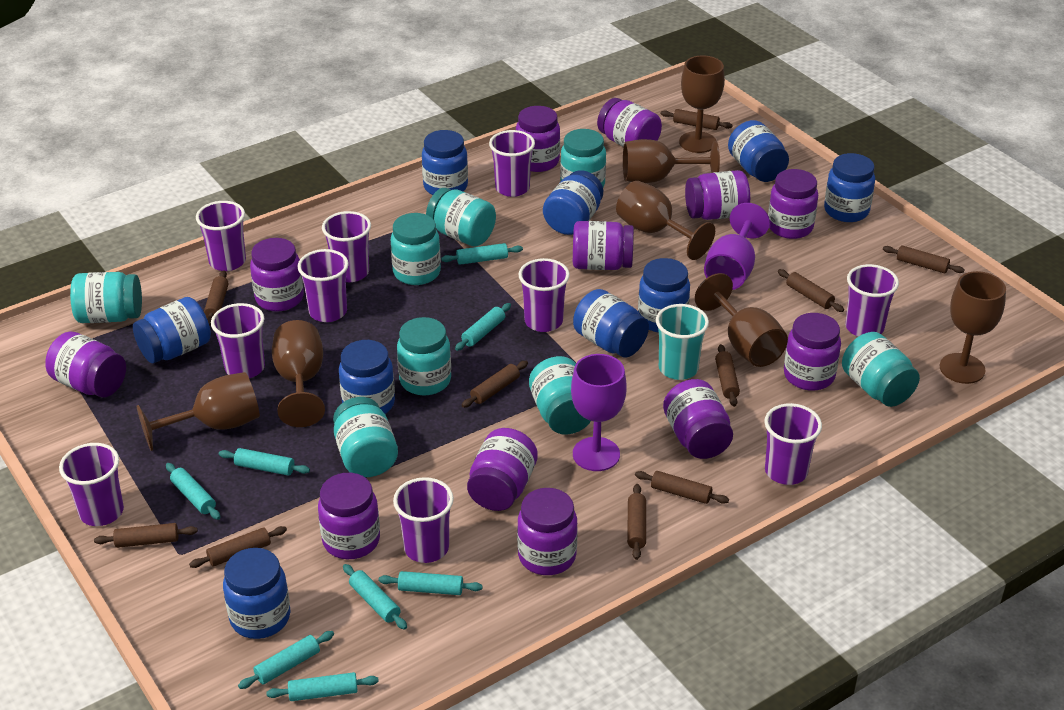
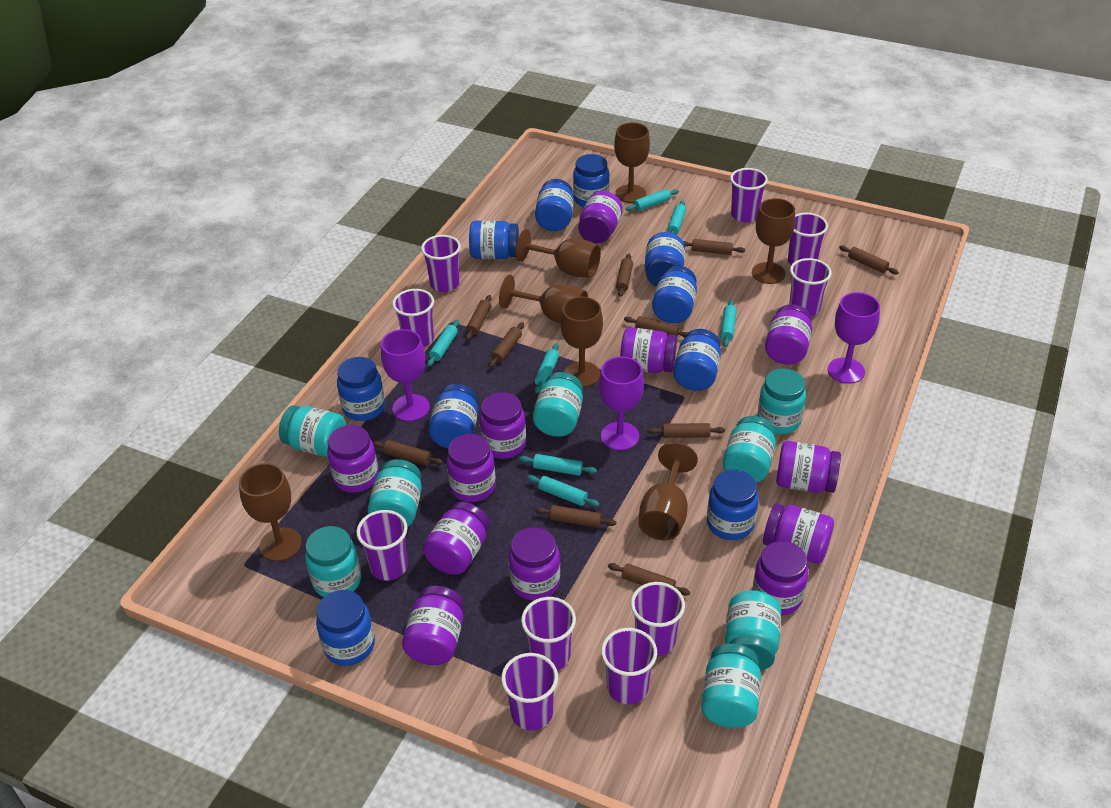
blue jar: 9 -> 10
purple goblet: 2 -> 3
turquoise cup: 1 -> 0
turquoise rolling pin: 8 -> 7

